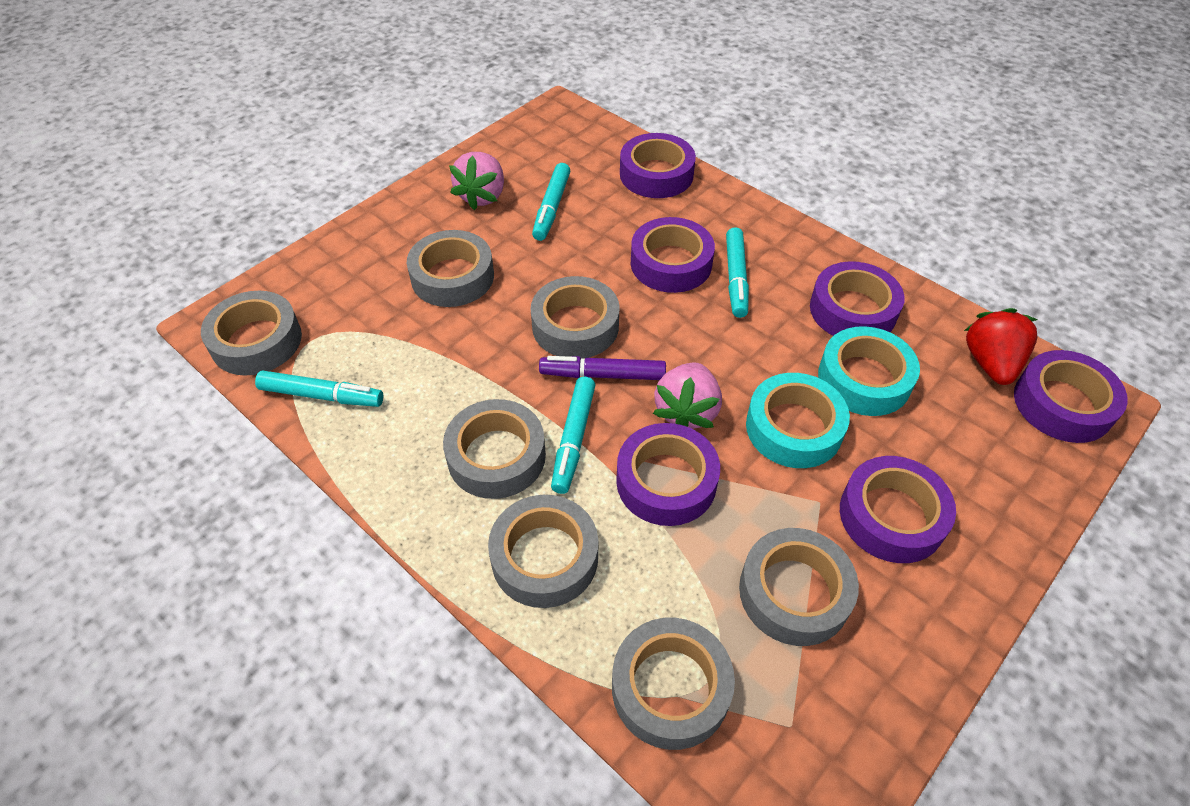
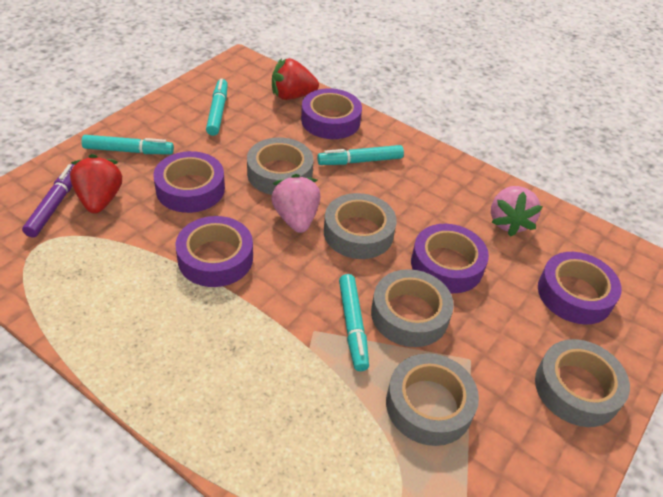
grey tape: 7 -> 5
purple tape: 6 -> 5
red strawberry: 1 -> 2
turquoise tape: 2 -> 0

